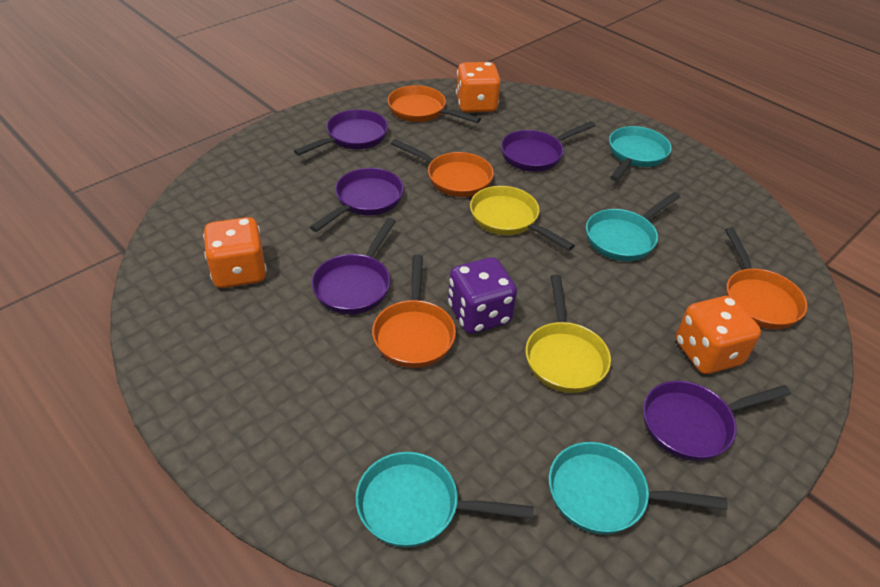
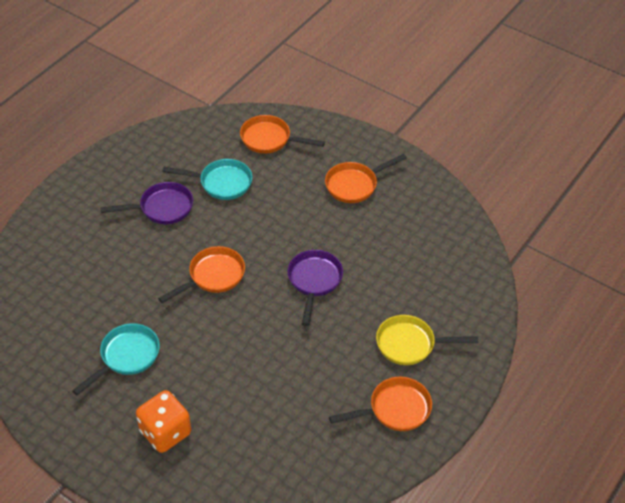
orange dice: 3 -> 1
purple dice: 1 -> 0
purple pan: 5 -> 2
turquoise pan: 4 -> 2
yellow pan: 2 -> 1

